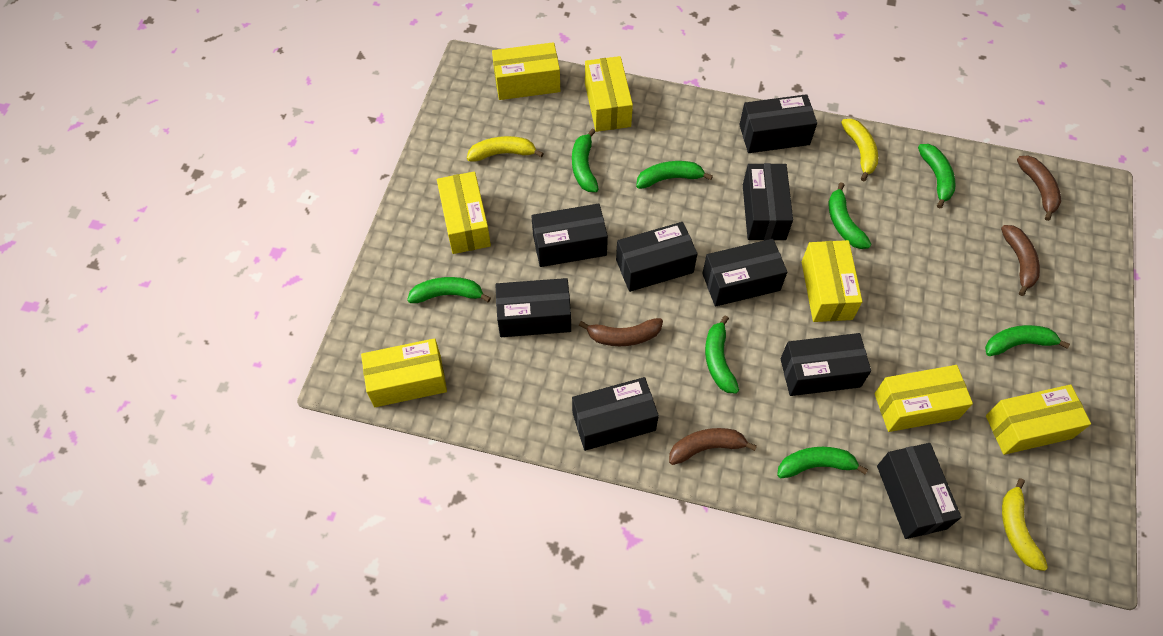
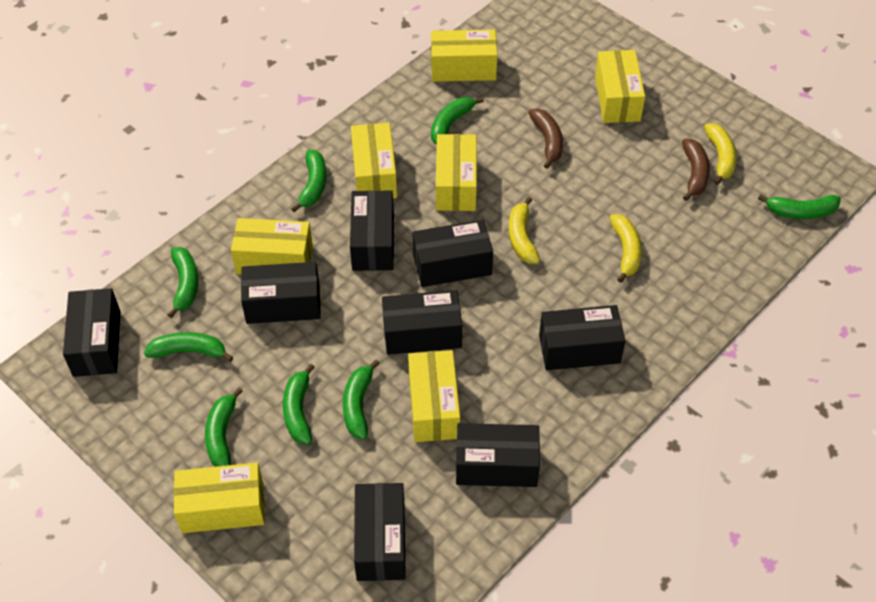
black box: 9 -> 8
brown banana: 4 -> 2

